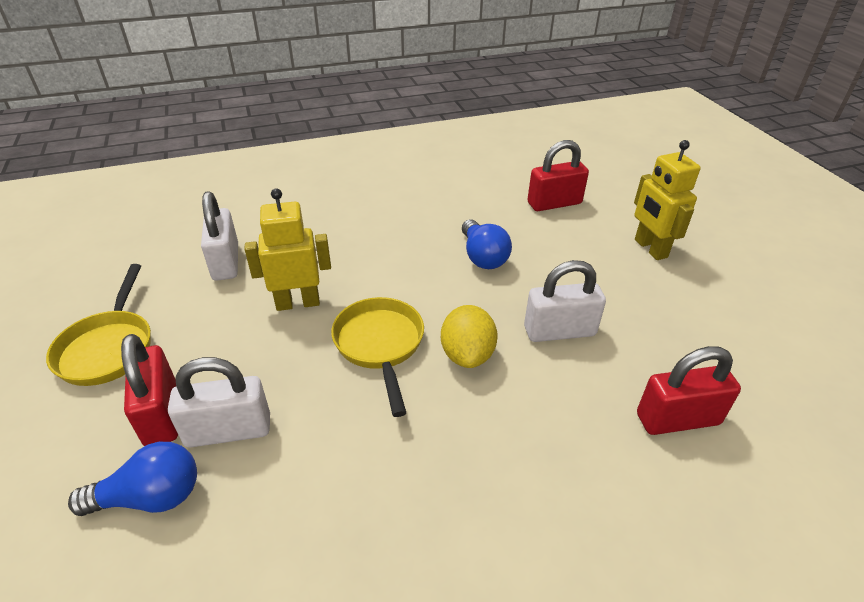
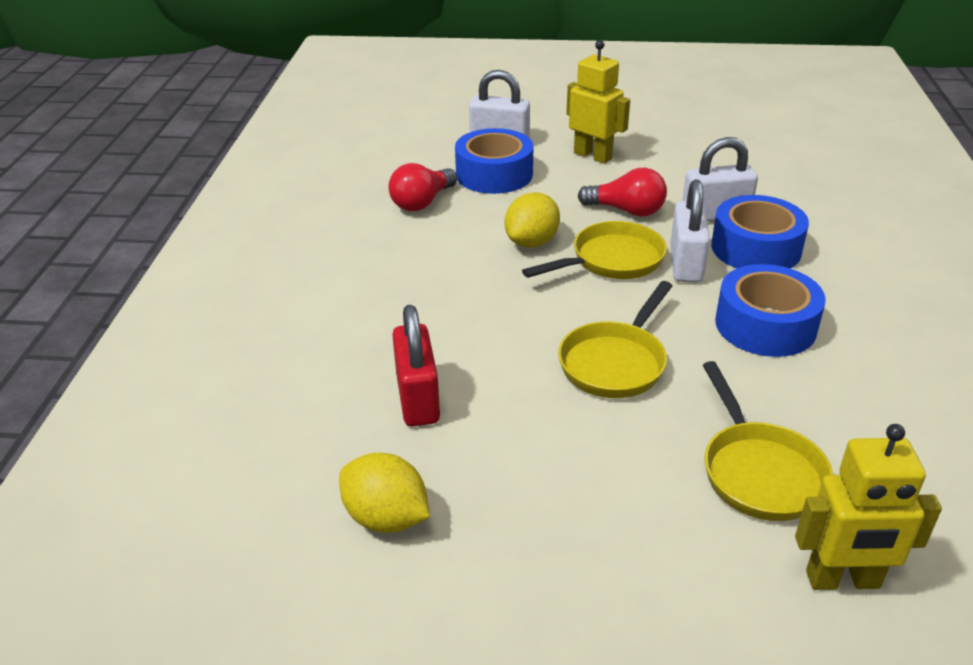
blue light bulb: 2 -> 0
blue tape: 0 -> 3
red light bulb: 0 -> 2
red padlock: 3 -> 1
yellow lemon: 1 -> 2
yellow pan: 2 -> 3

